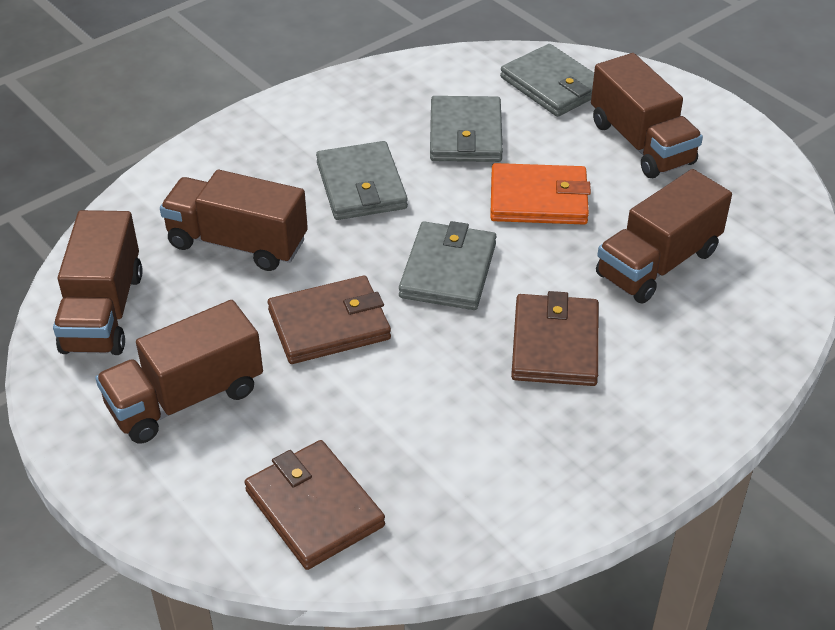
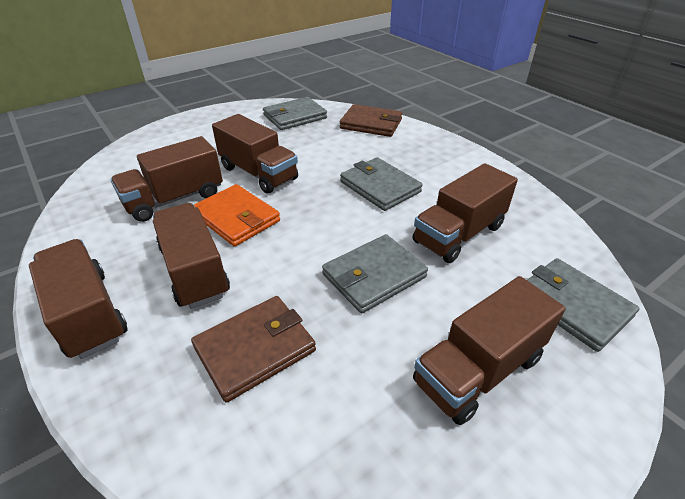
brown truck: 5 -> 6
brown wallet: 3 -> 2

